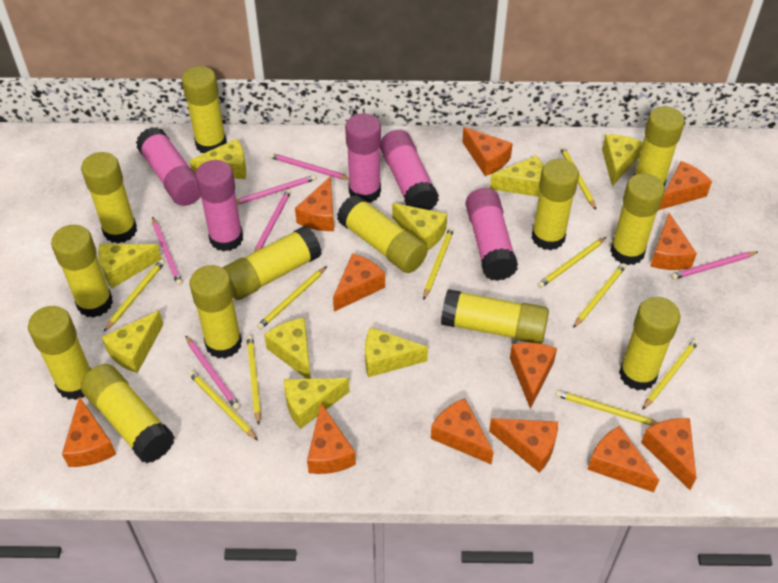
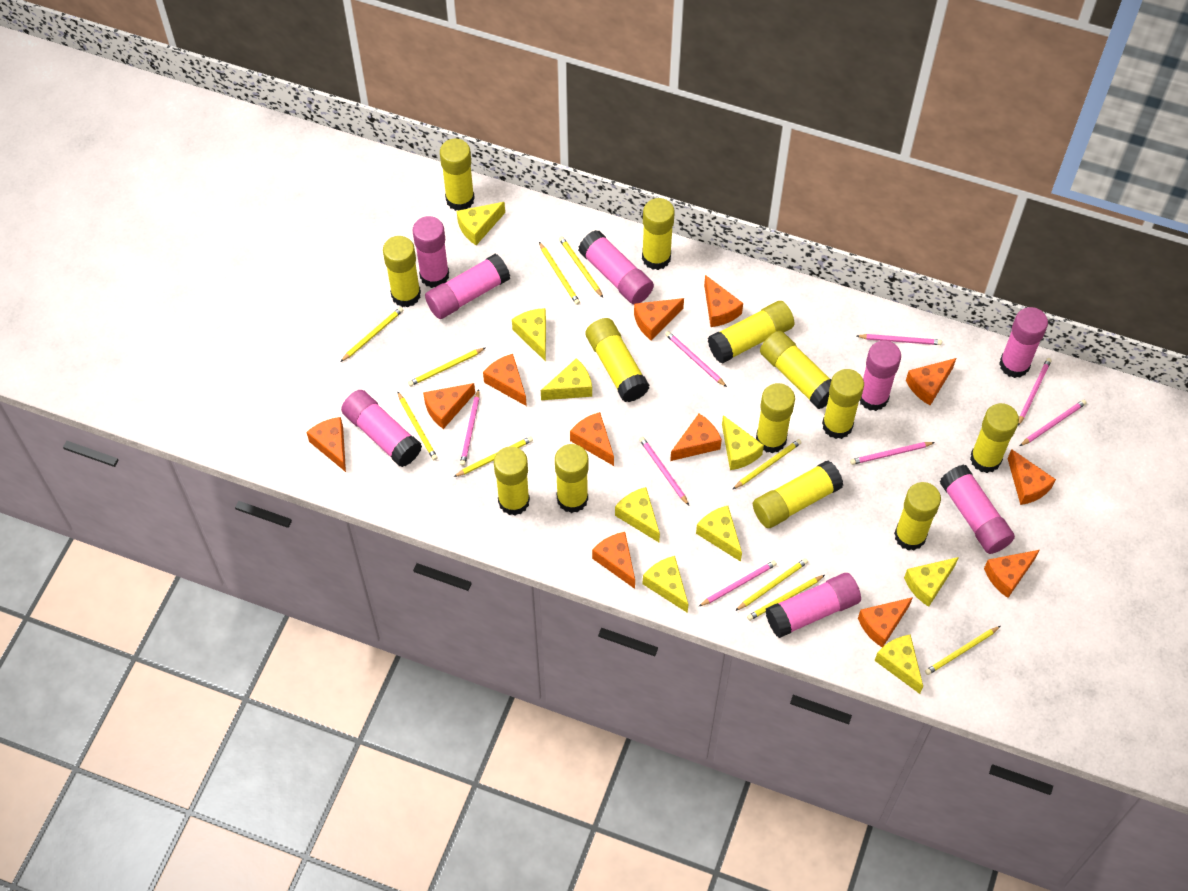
pink glue stick: 5 -> 8
pink pencil: 6 -> 8

